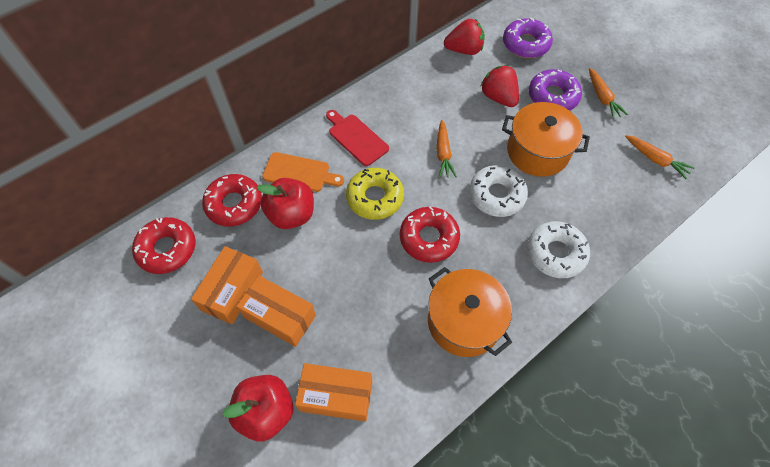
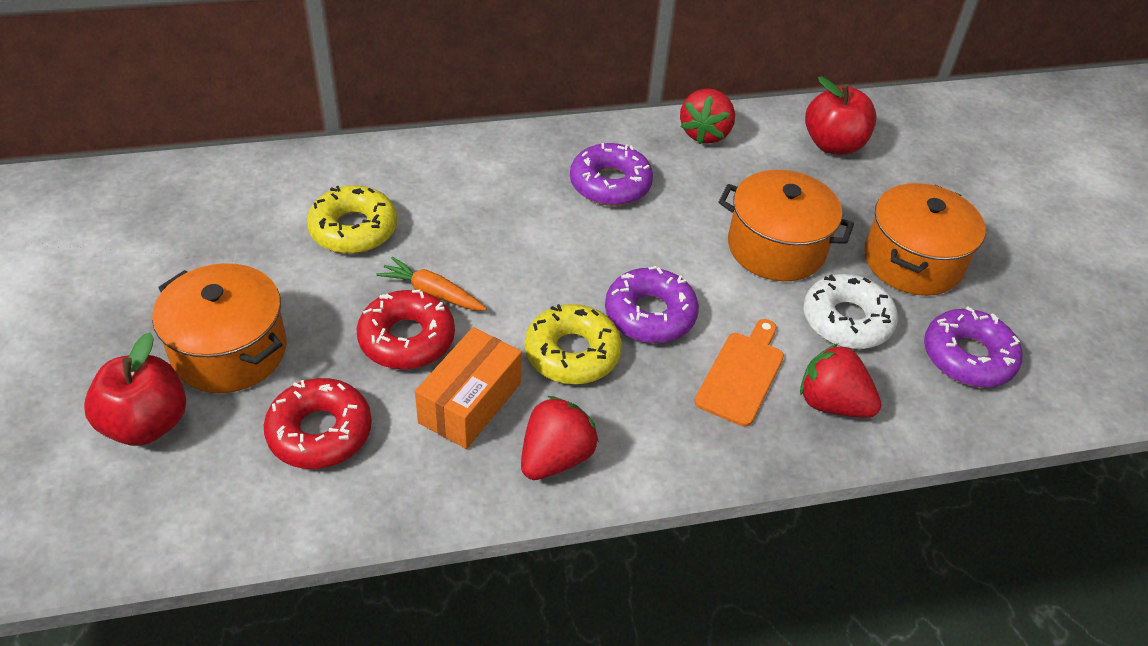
orange box: 3 -> 1
orange carrot: 3 -> 1
orange pot: 2 -> 3
purple donut: 2 -> 3
red cutting board: 1 -> 0
red donut: 3 -> 2
red strawberry: 2 -> 3
white donut: 2 -> 1
yellow donut: 1 -> 2

